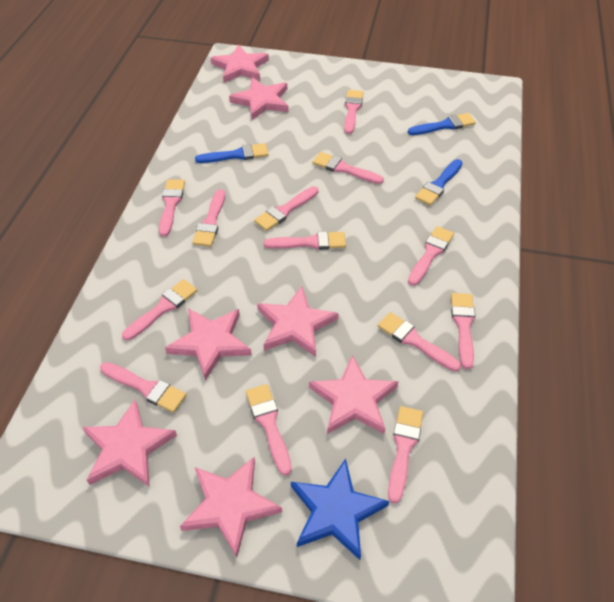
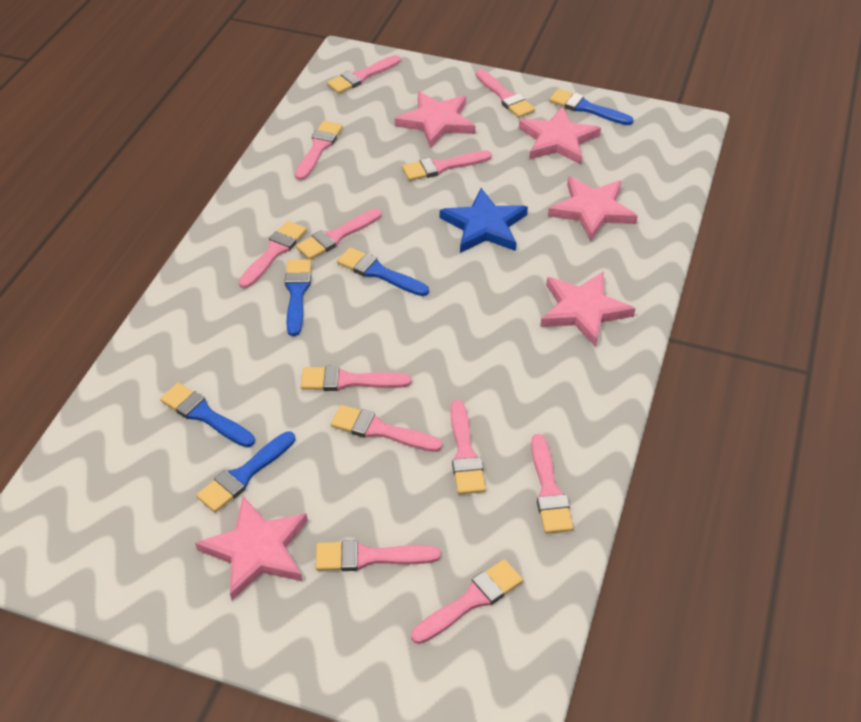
blue brush: 3 -> 5
pink brush: 13 -> 12
pink star: 7 -> 5

